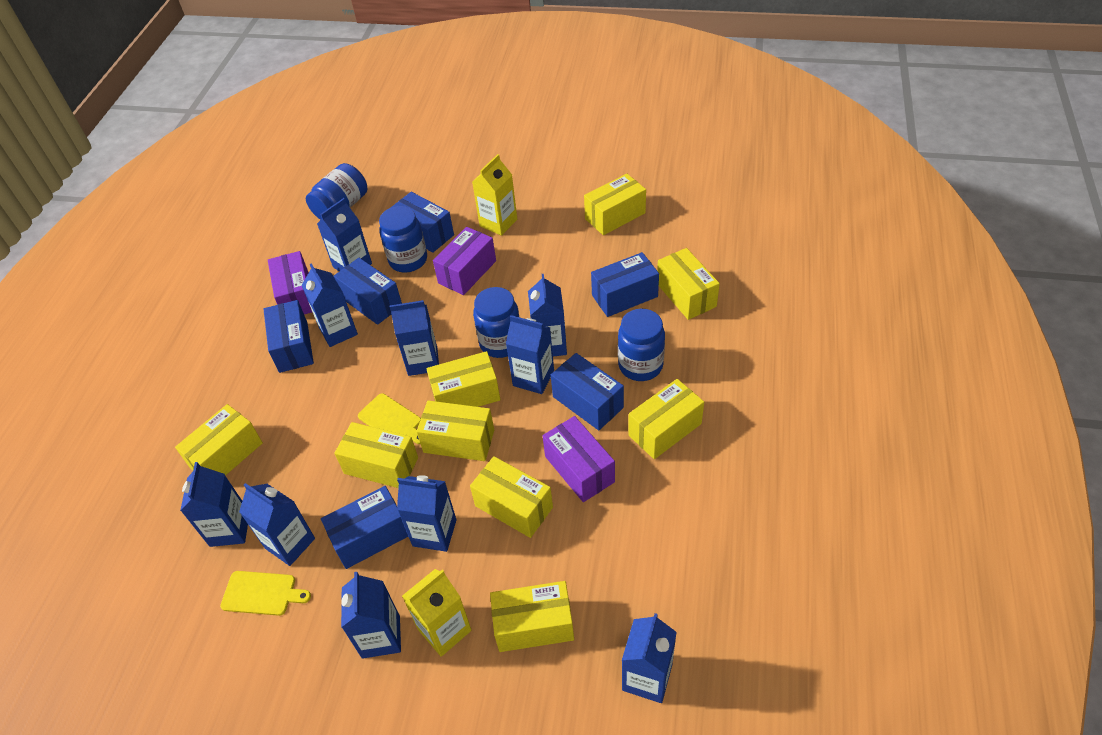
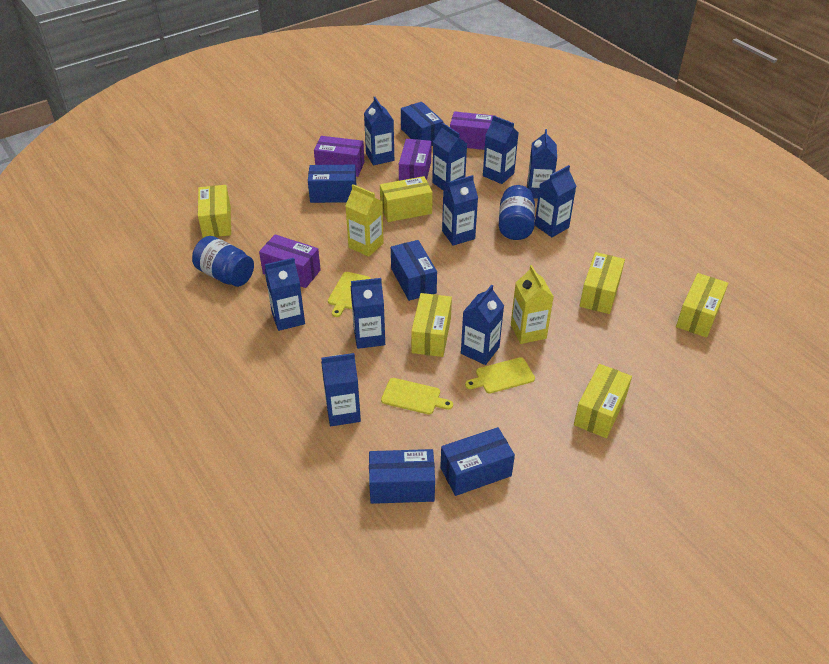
blue box: 6 -> 5
blue jar: 4 -> 2
purple box: 3 -> 4
yellow box: 9 -> 6
yellow cutting board: 2 -> 3

